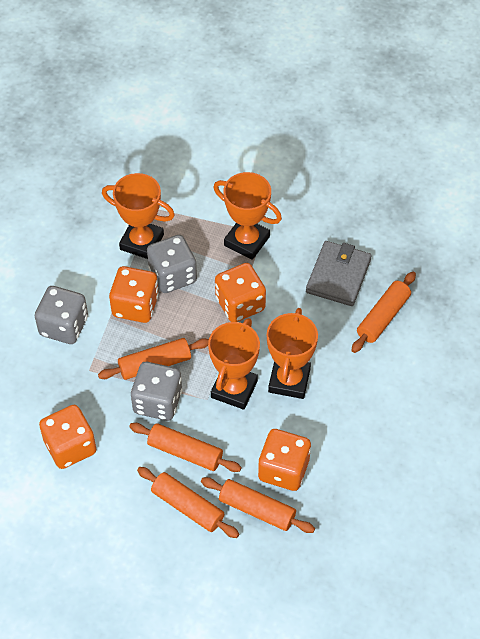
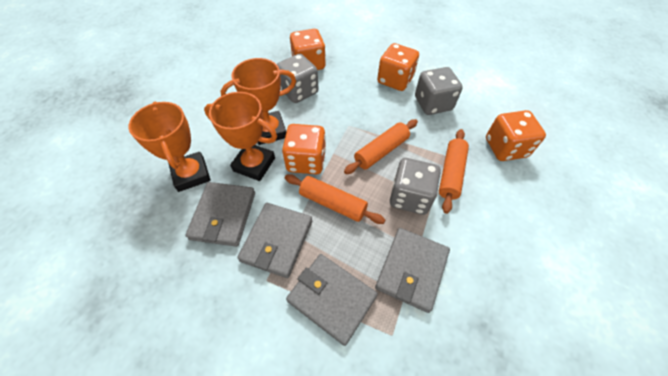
grey wallet: 1 -> 4
orange rolling pin: 5 -> 3
orange trophy: 4 -> 3

